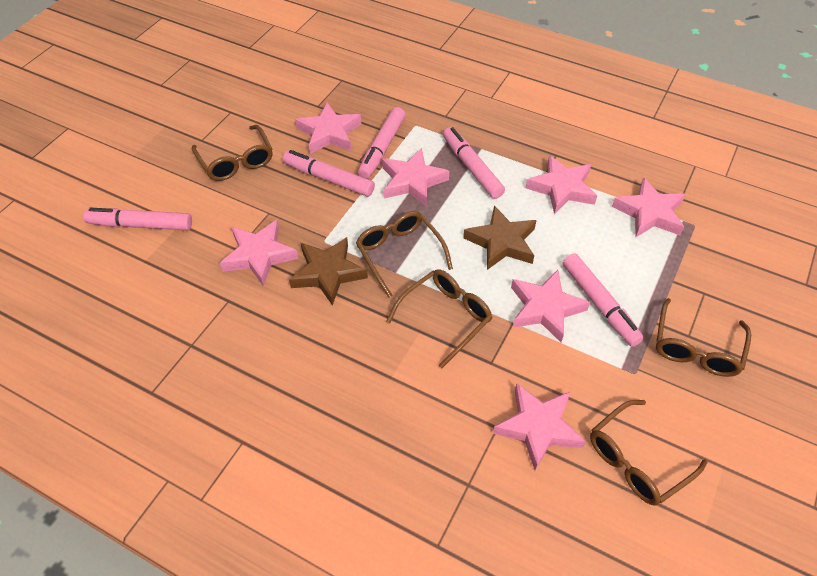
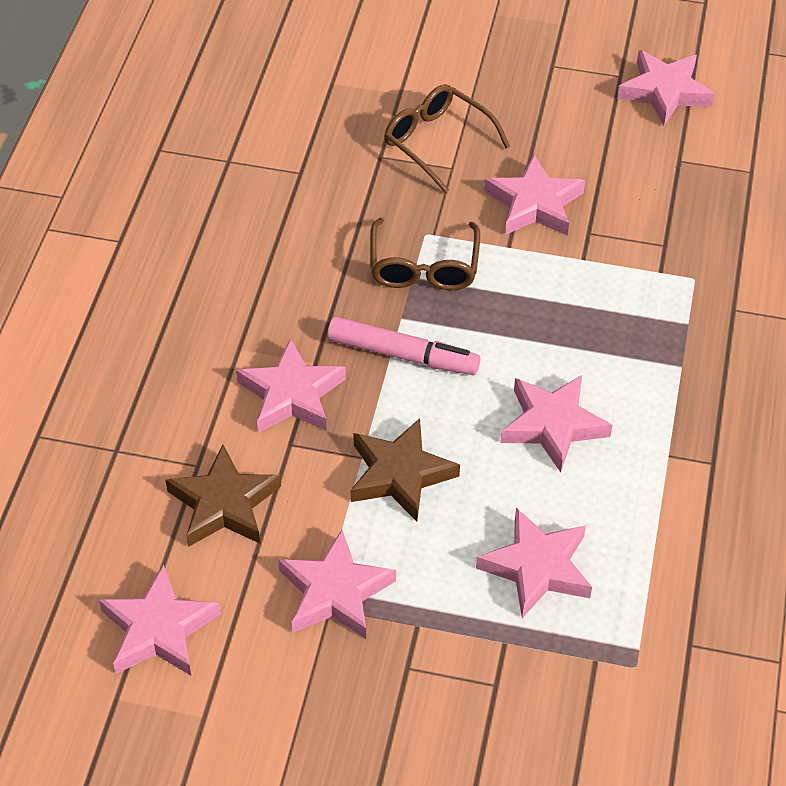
brown glasses: 5 -> 2
pink marker: 5 -> 1

